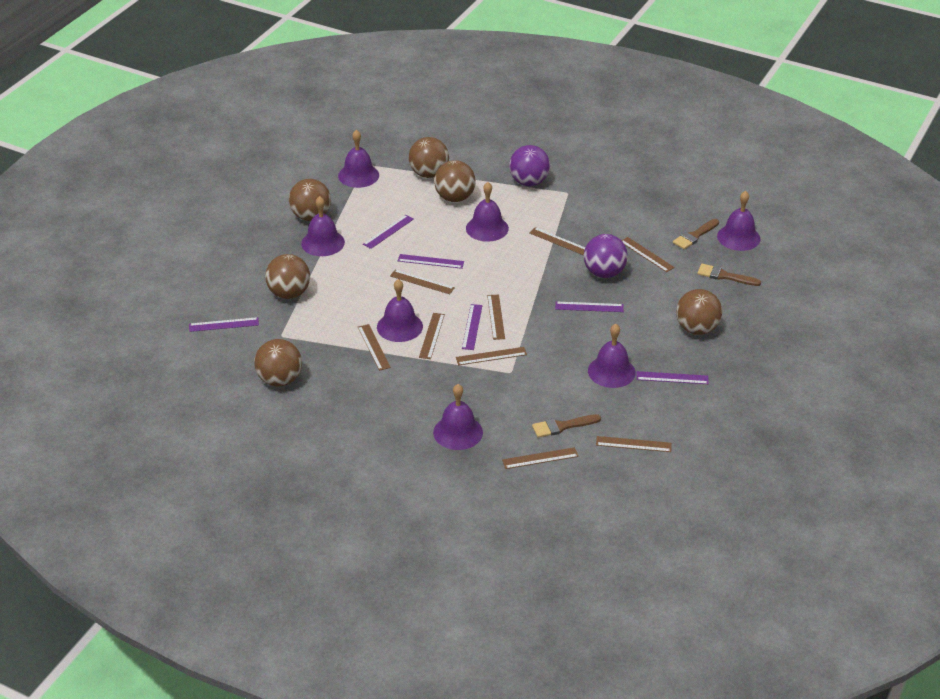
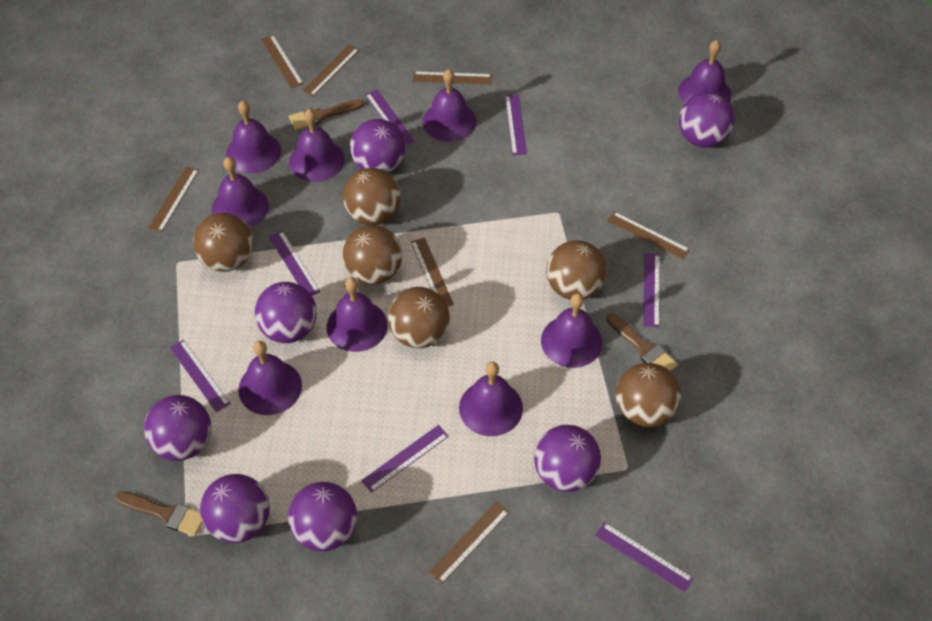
brown ruler: 9 -> 7
purple ball: 2 -> 7
purple bell: 7 -> 9
purple ruler: 6 -> 7

